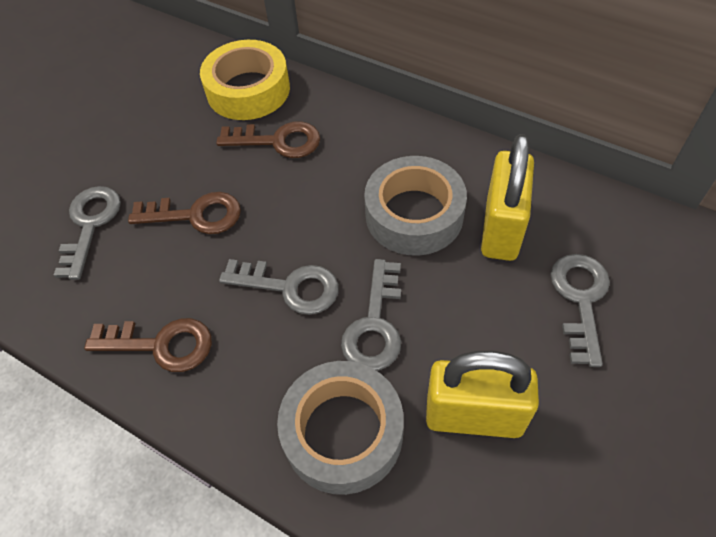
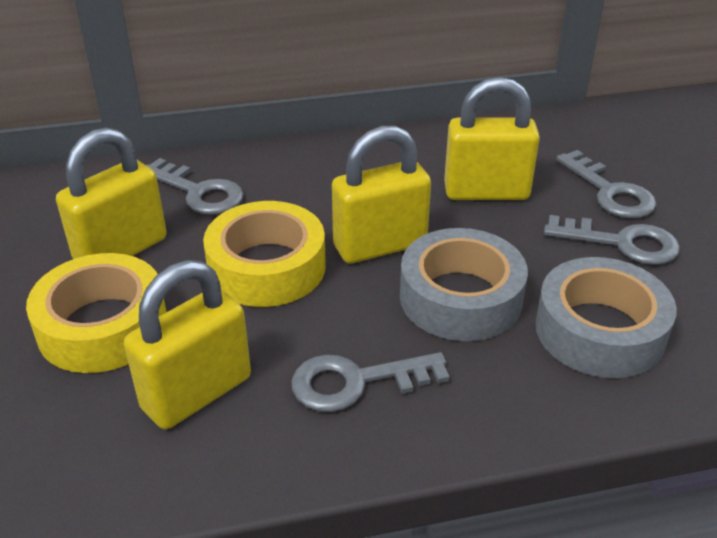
brown key: 3 -> 0
yellow padlock: 2 -> 4
yellow tape: 1 -> 2

